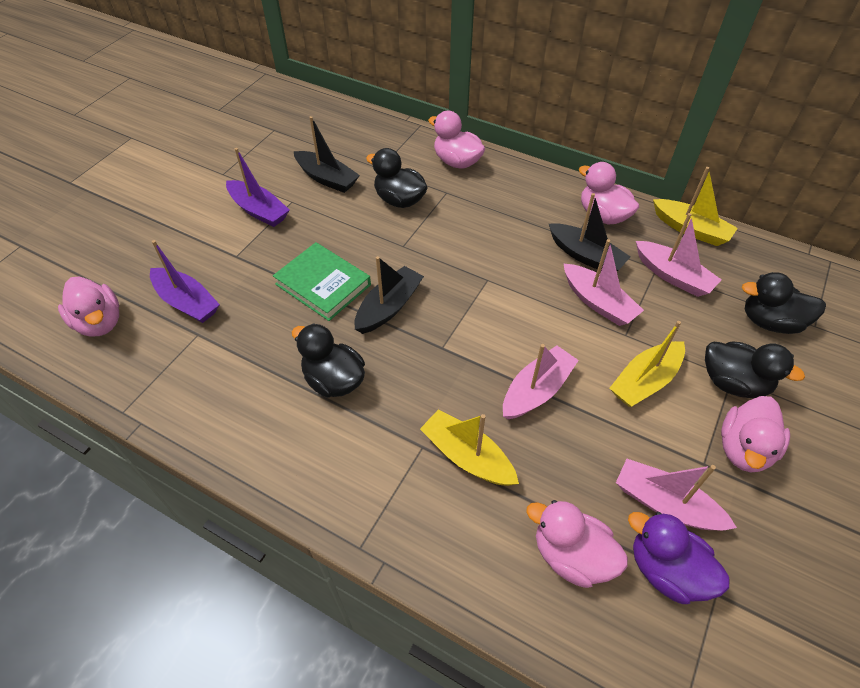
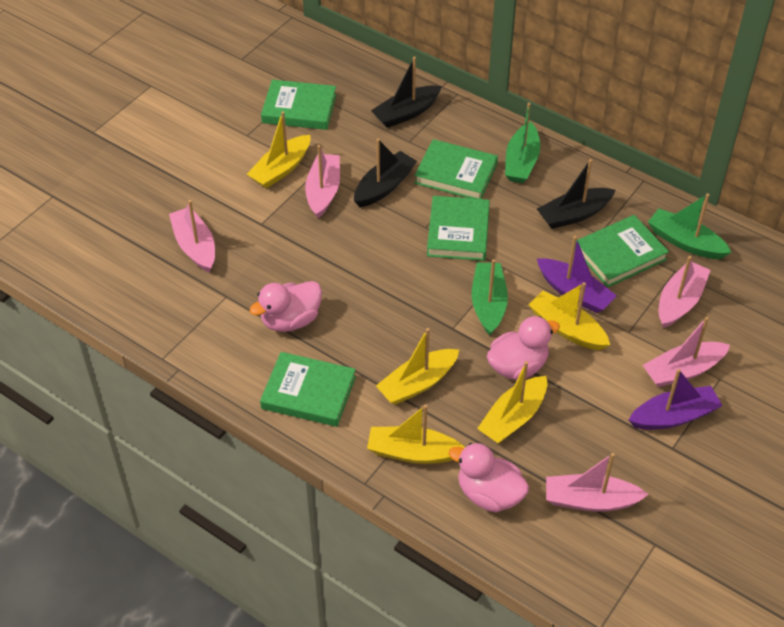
black duck: 4 -> 0
green boat: 0 -> 3
green book: 1 -> 5
pink boat: 4 -> 5
pink duck: 5 -> 3
purple duck: 1 -> 0
yellow boat: 3 -> 5

